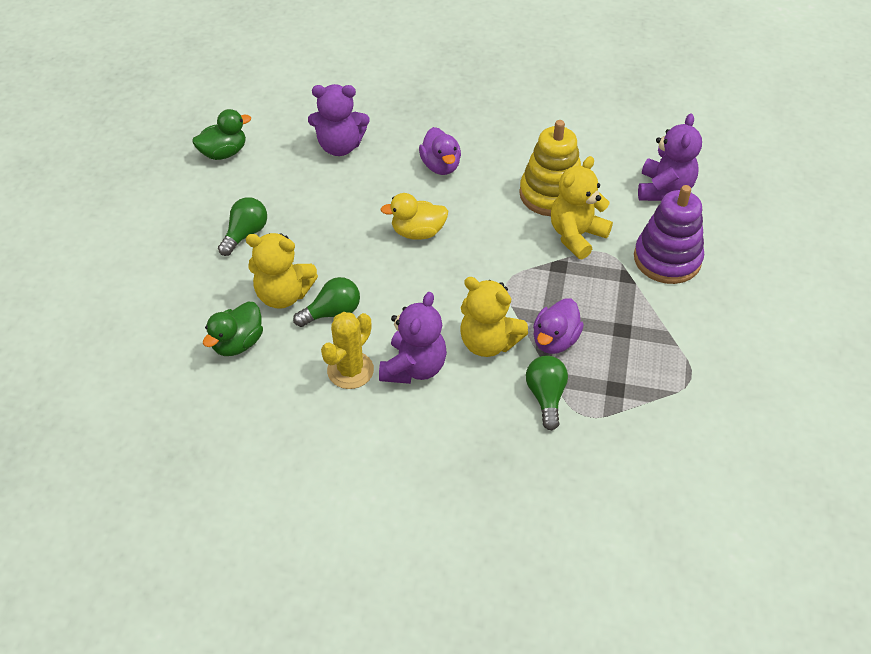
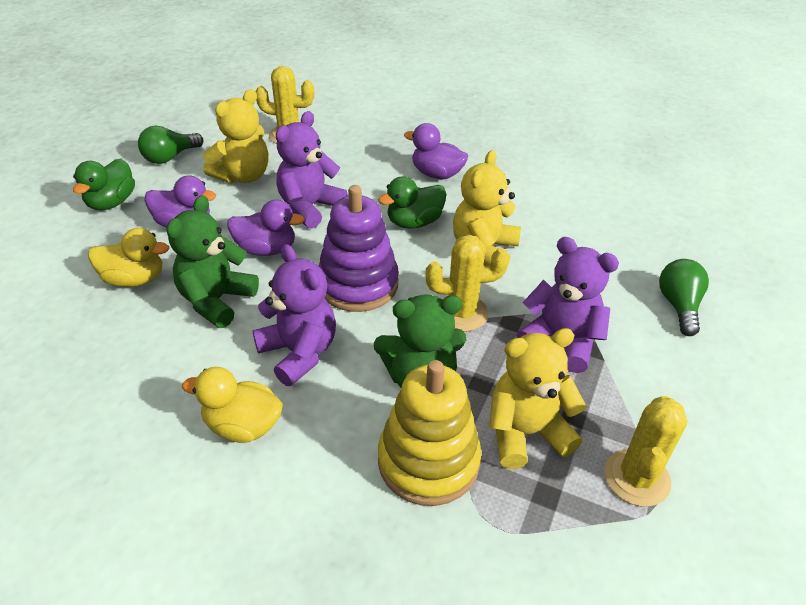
green light bulb: 3 -> 2
green teddy bear: 0 -> 2
purple duck: 2 -> 3
yellow cactus: 1 -> 3
yellow duck: 1 -> 2

